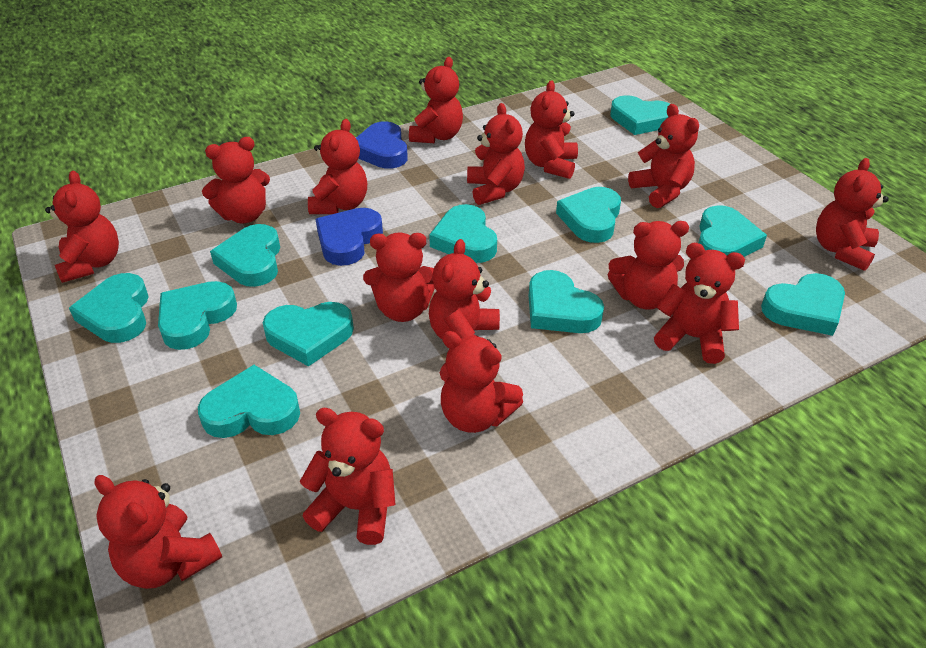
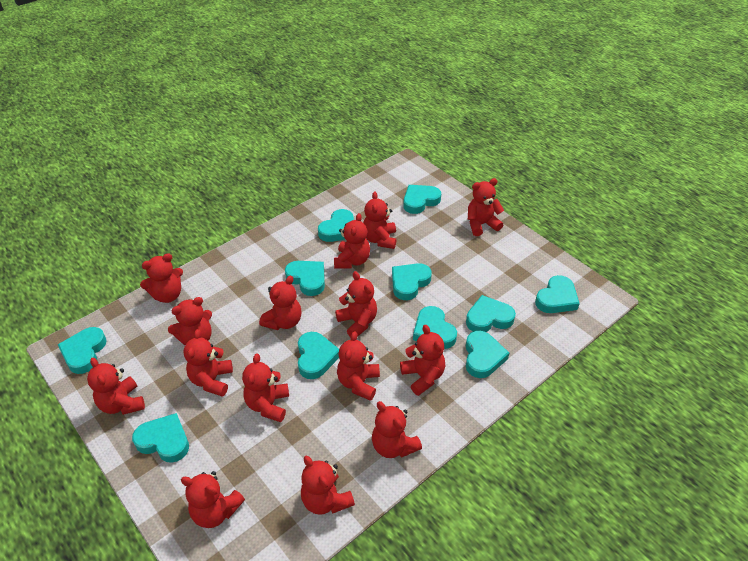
blue heart: 2 -> 0

